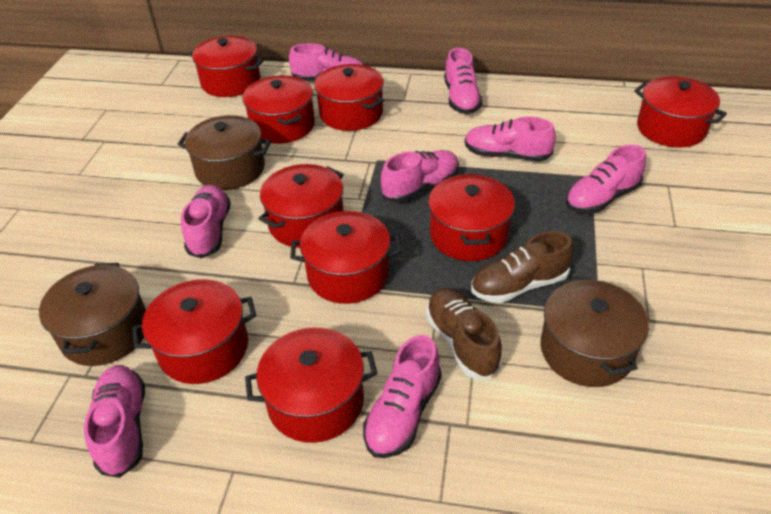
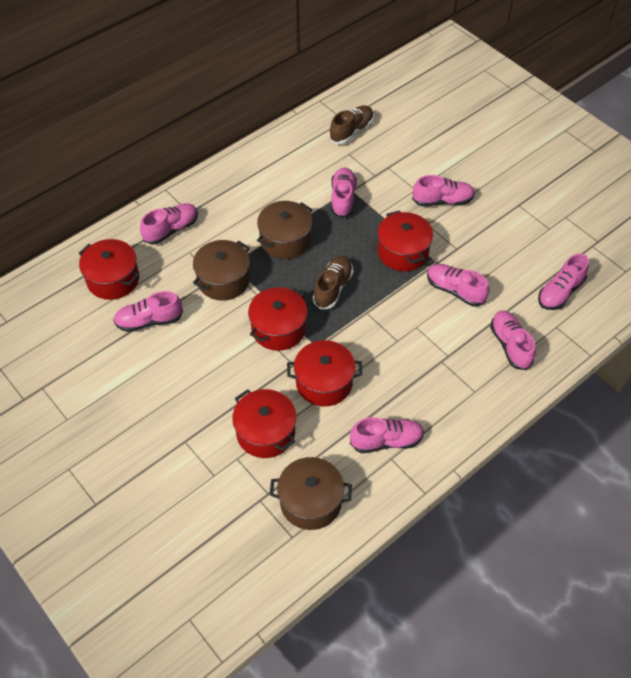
red pot: 9 -> 5

